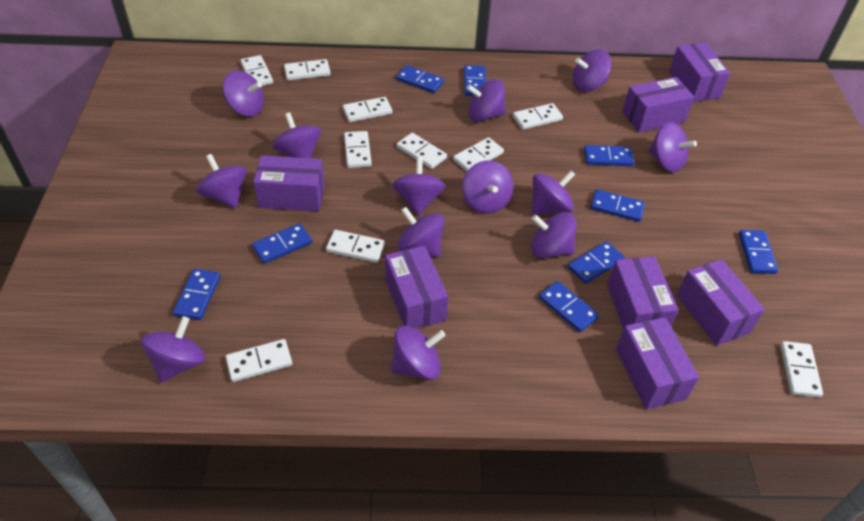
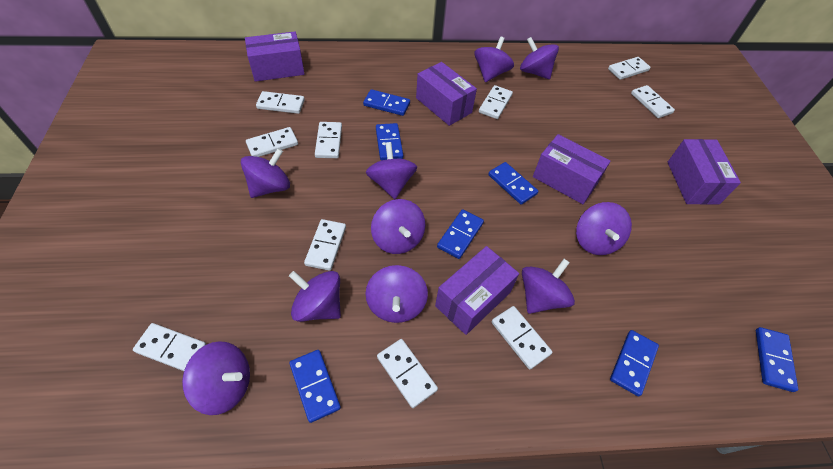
blue domino: 9 -> 7
purple box: 7 -> 5
purple spinning top: 13 -> 10

